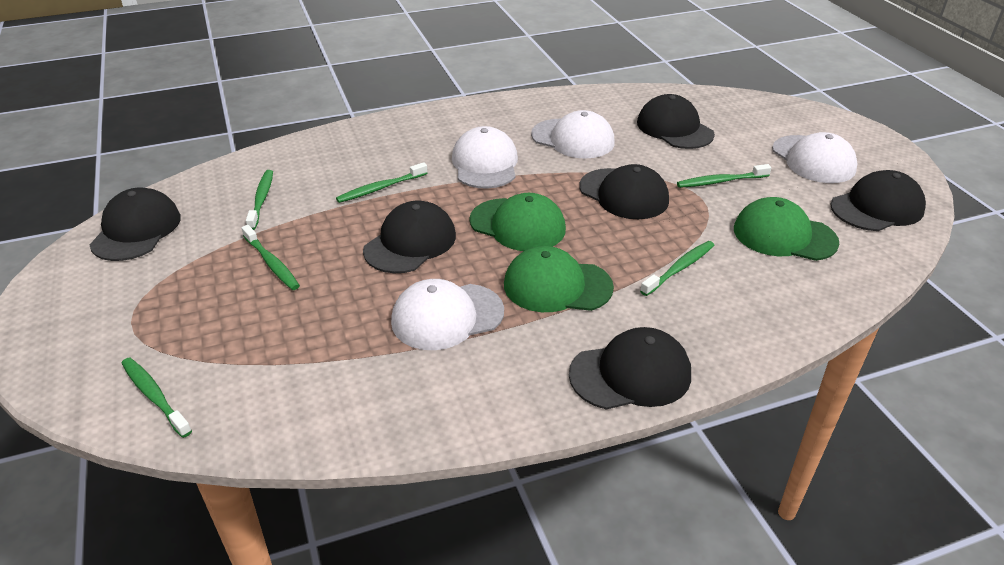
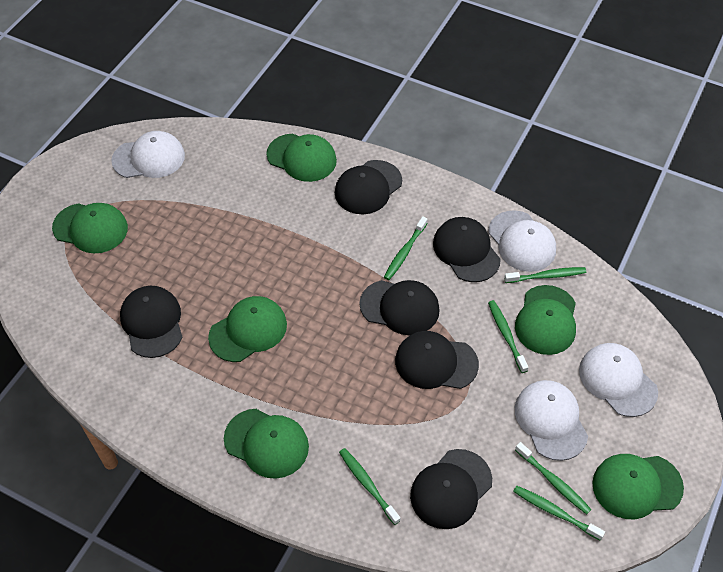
green cap: 3 -> 6

